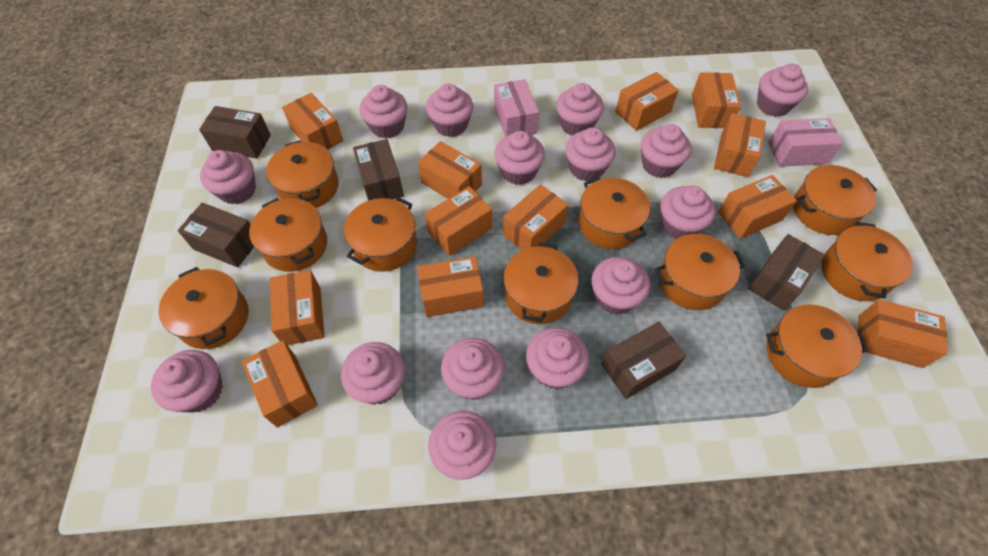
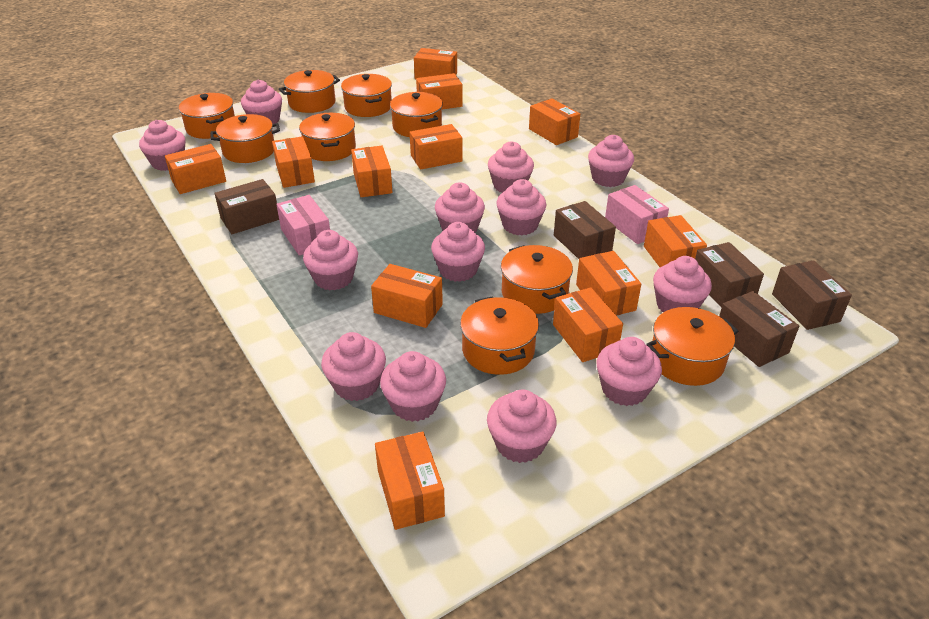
orange pot: 10 -> 9
pink cupcake: 15 -> 13

